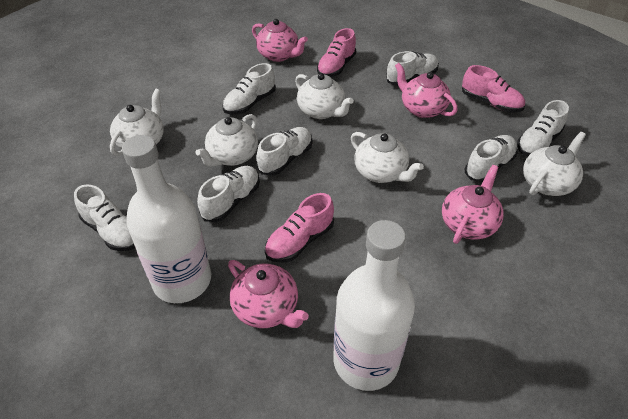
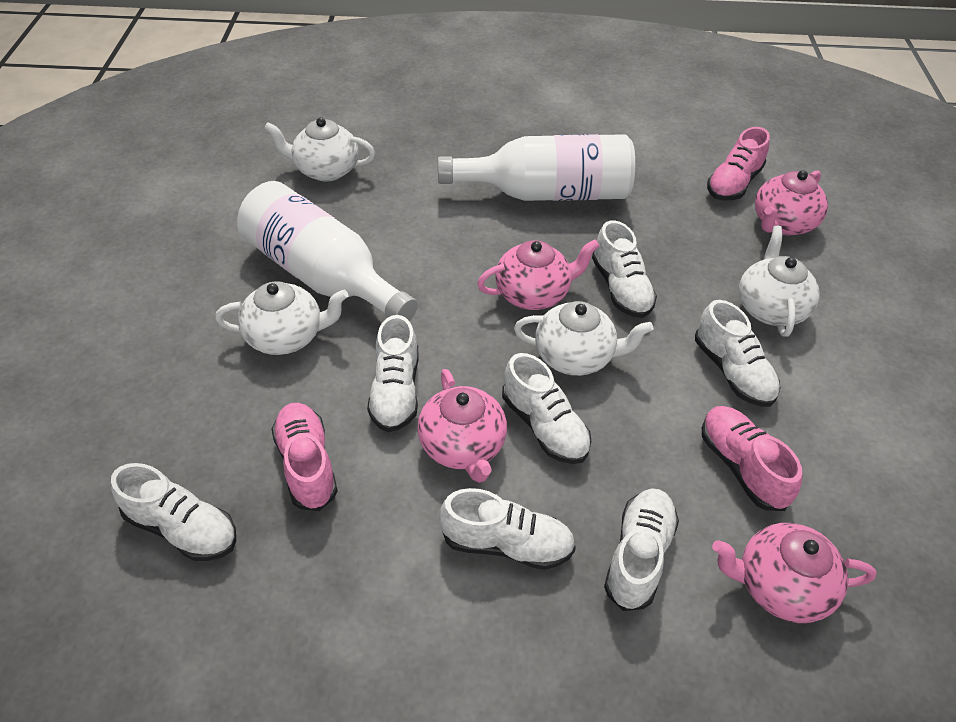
white teapot: 5 -> 4

